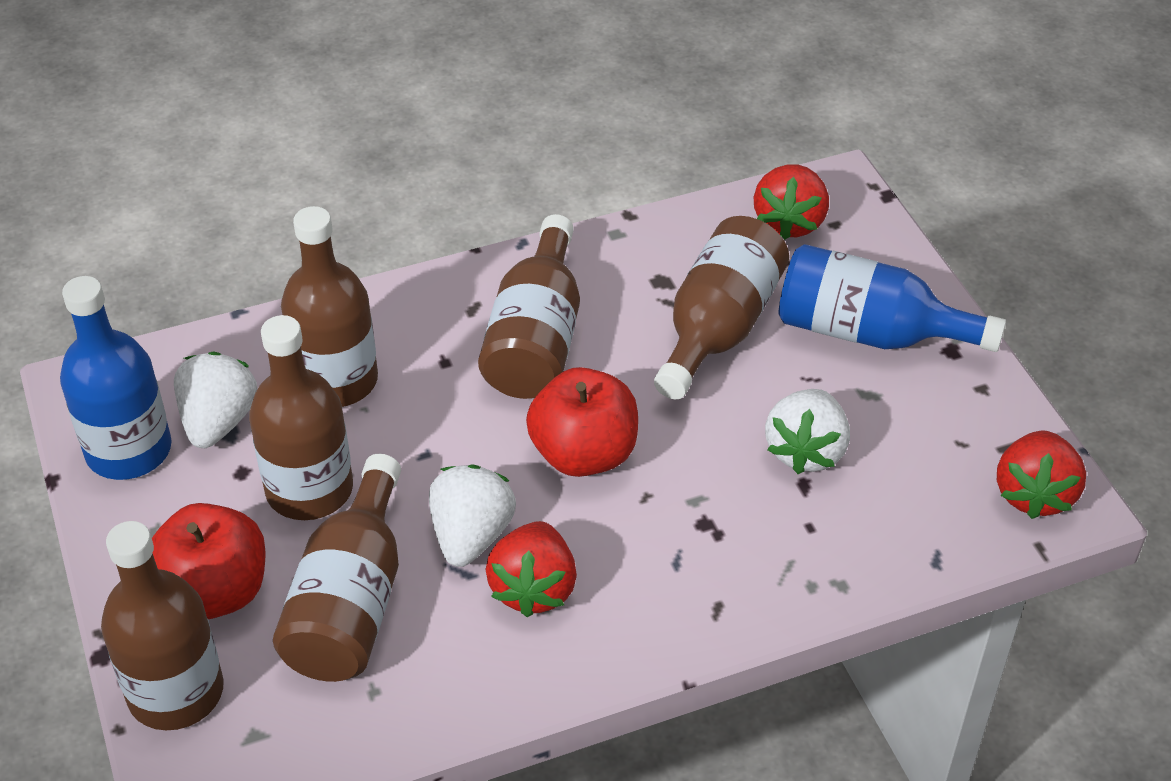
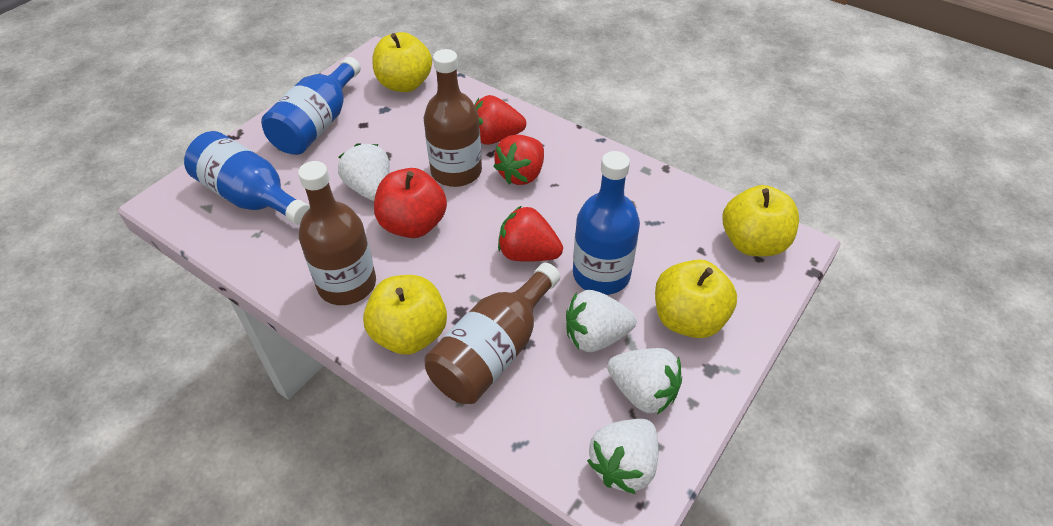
blue bottle: 2 -> 3
brown bottle: 6 -> 3
red apple: 2 -> 1
white strawberry: 3 -> 4
yellow apple: 0 -> 4

